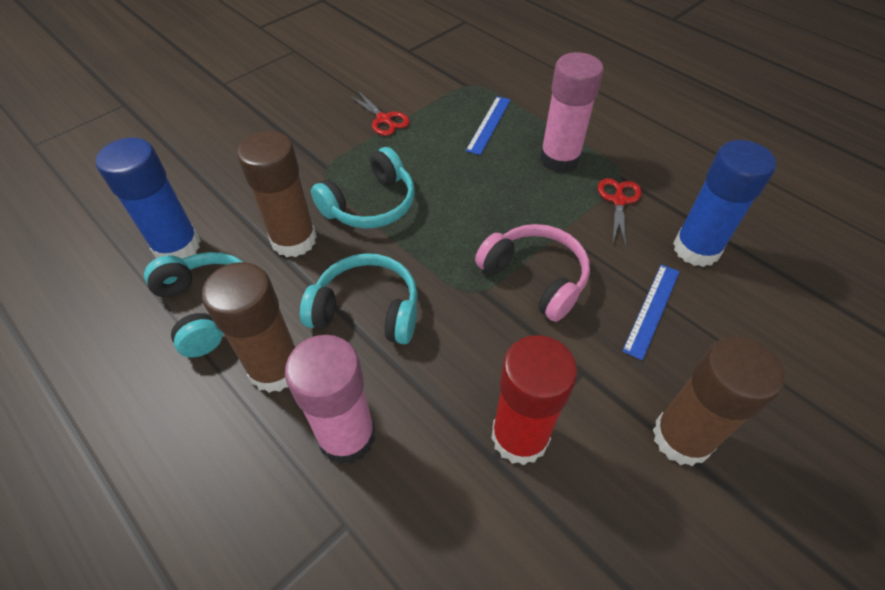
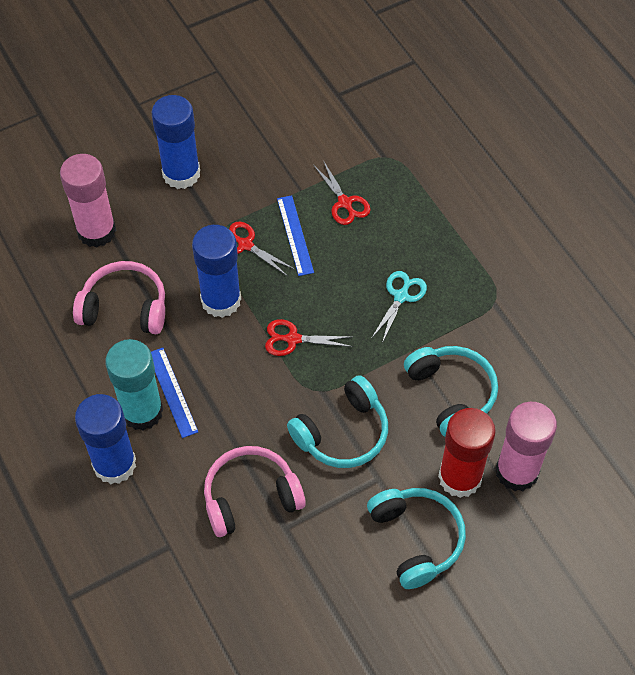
blue glue stick: 2 -> 3
brown glue stick: 3 -> 0
pink headphones: 1 -> 2
red scissors: 2 -> 3
turquoise glue stick: 0 -> 1
turquoise scissors: 0 -> 1

